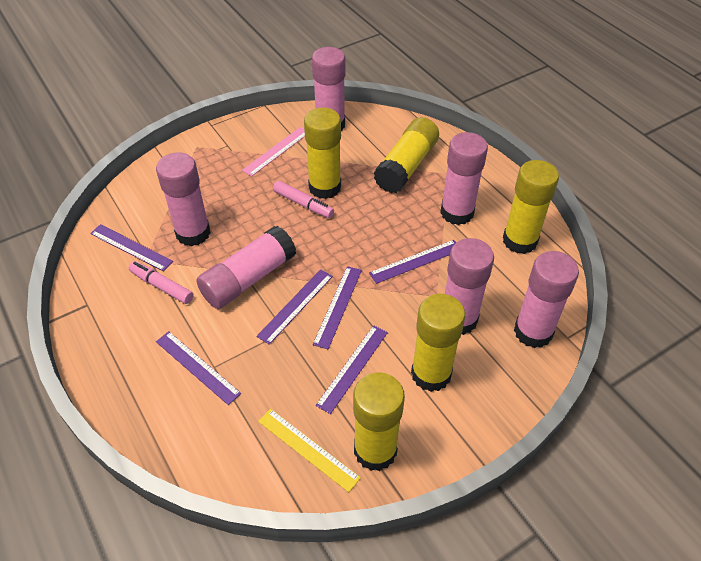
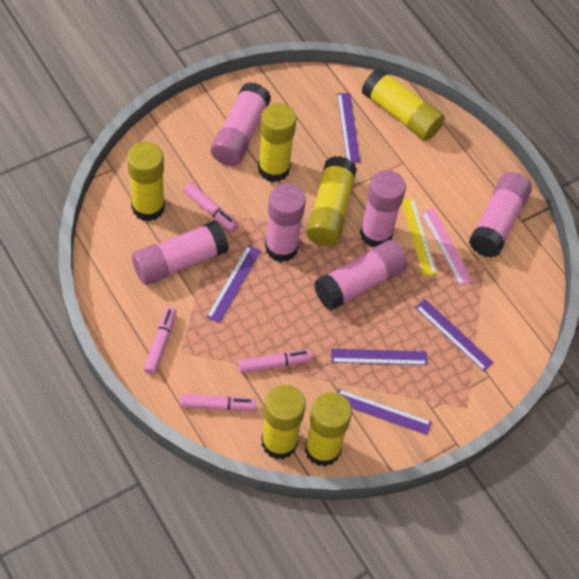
pink marker: 2 -> 4
purple ruler: 6 -> 5
yellow glue stick: 5 -> 6

